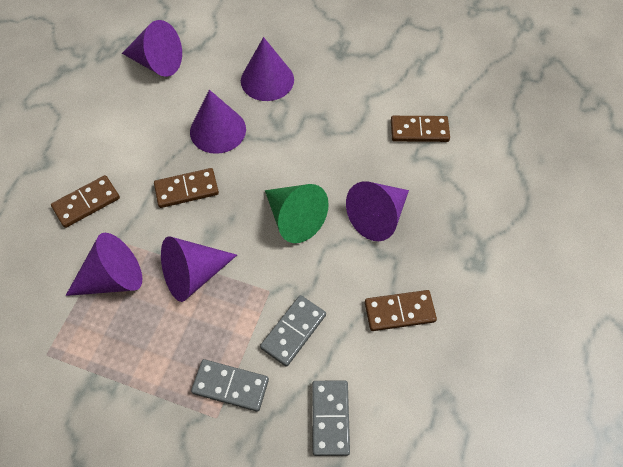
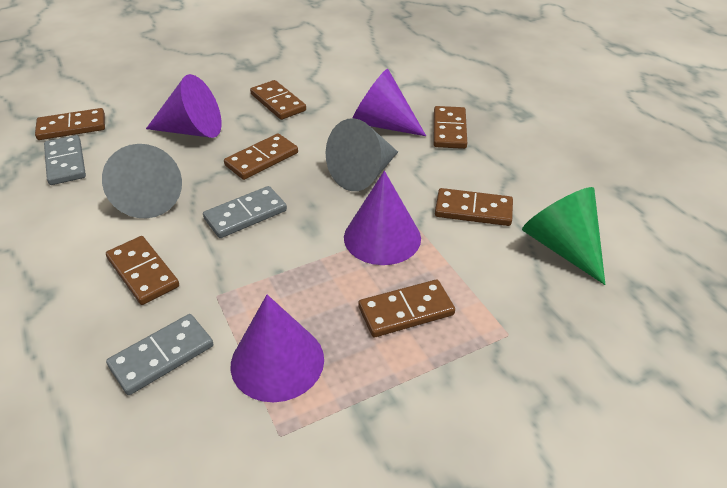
brown domino: 4 -> 7
grey cone: 0 -> 2
purple cone: 6 -> 4

